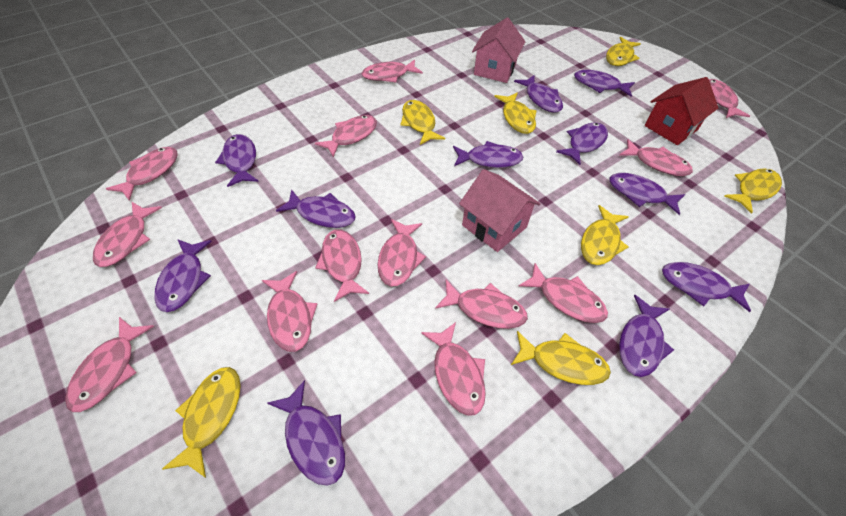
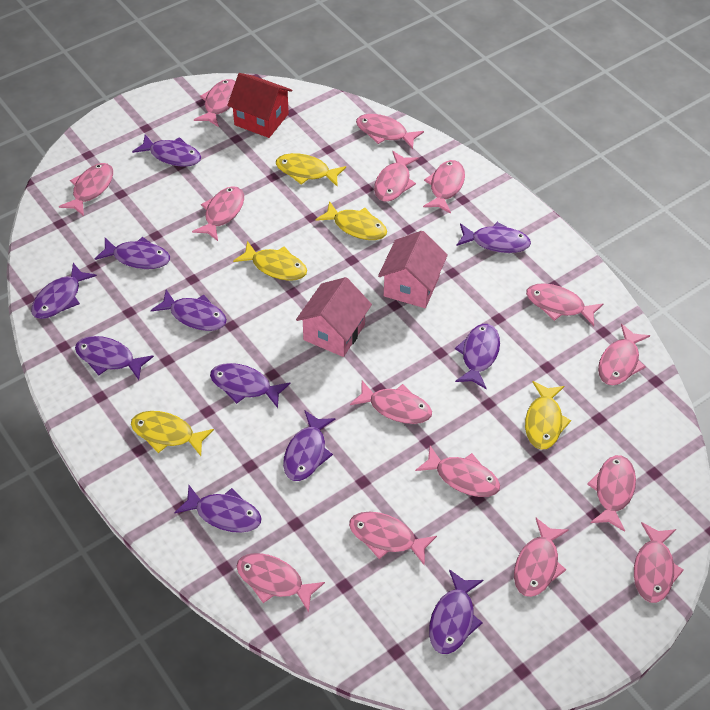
pink fish: 13 -> 15
yellow fish: 7 -> 5

